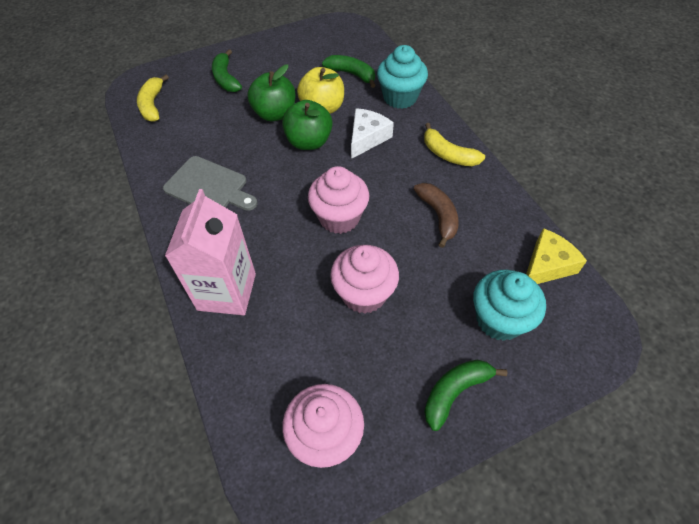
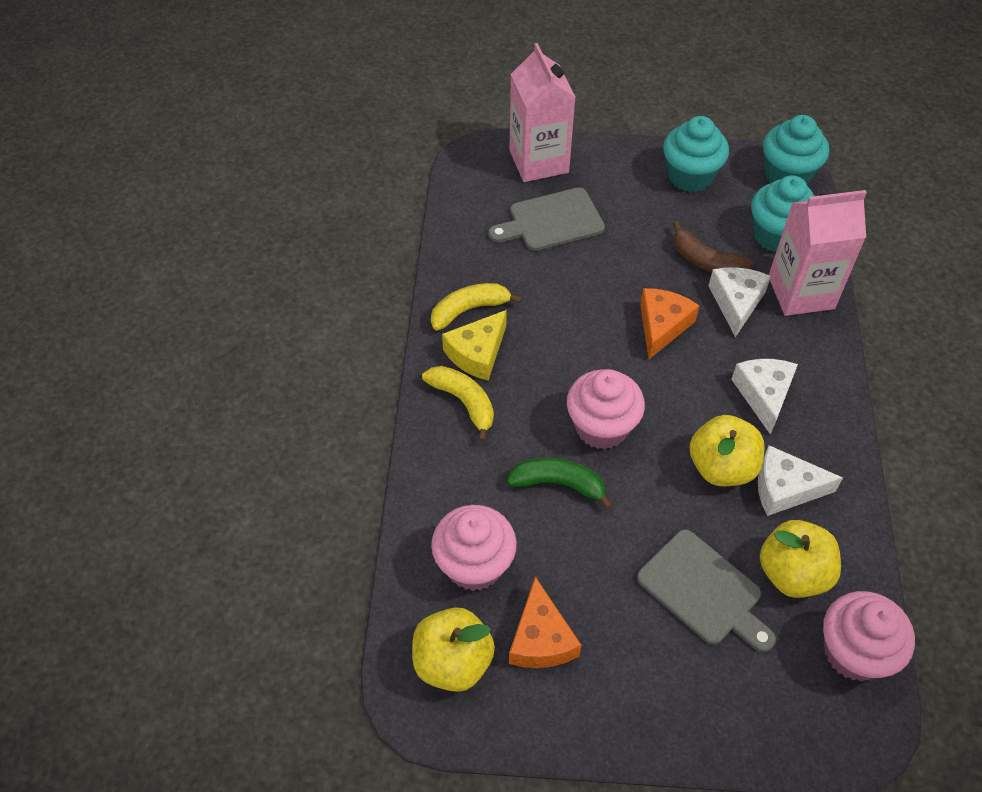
green apple: 2 -> 0
green banana: 3 -> 1
grey cutting board: 1 -> 2
orange cheese: 0 -> 2
pink carton: 1 -> 2
turquoise cupcake: 2 -> 3
white cheese: 1 -> 3
yellow apple: 1 -> 3

